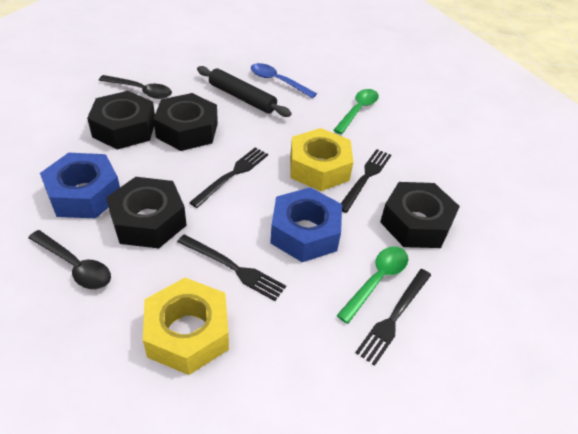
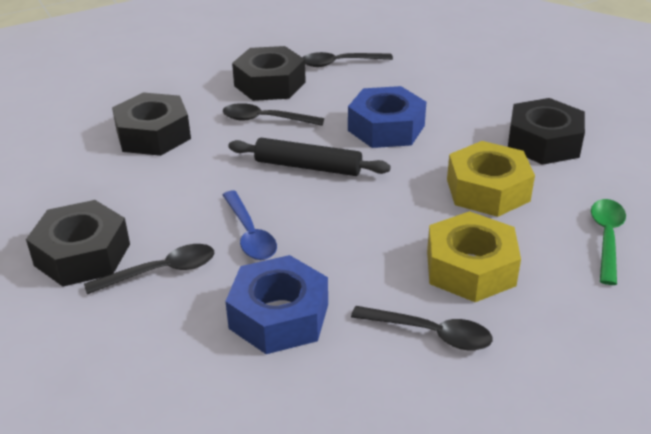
black fork: 4 -> 0
black spoon: 2 -> 4
green spoon: 2 -> 1

